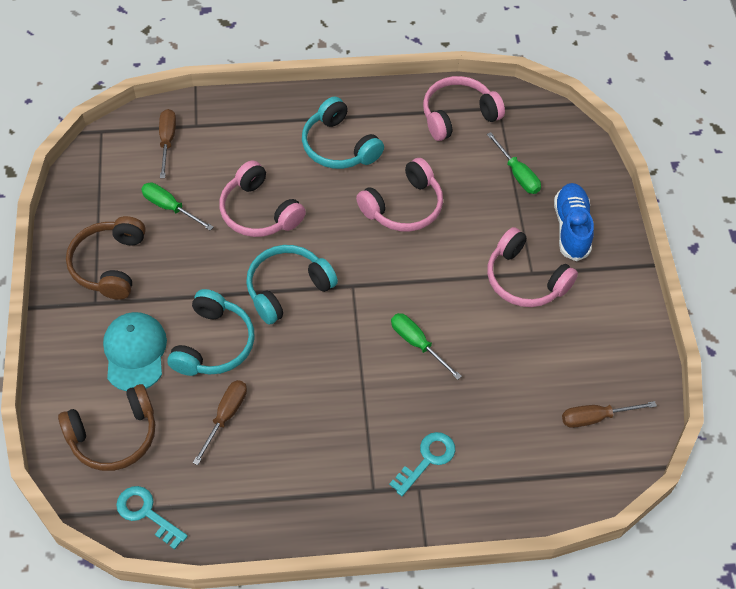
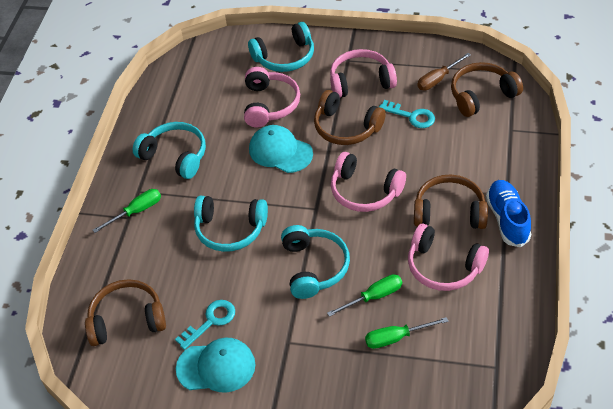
brown headphones: 2 -> 4
brown screwdriver: 3 -> 1
turquoise cap: 1 -> 2
turquoise headphones: 3 -> 4

